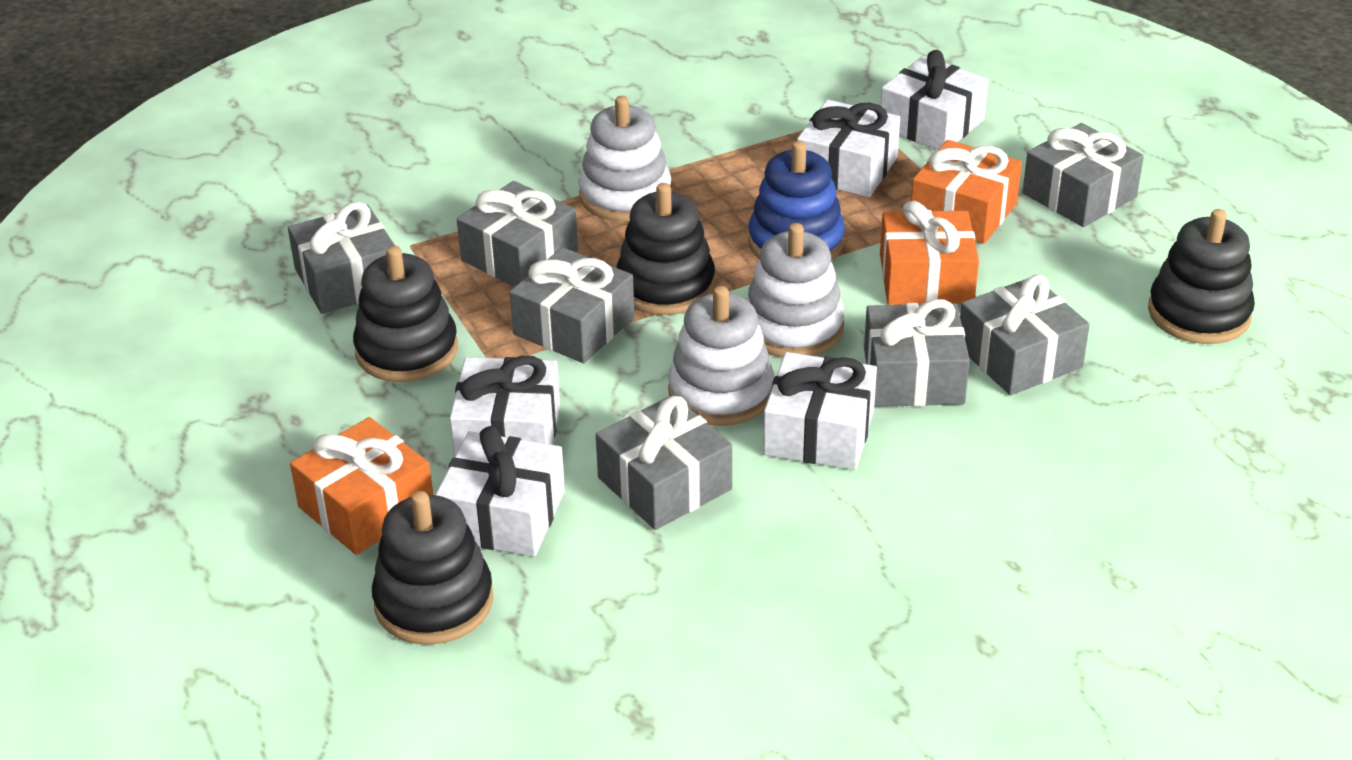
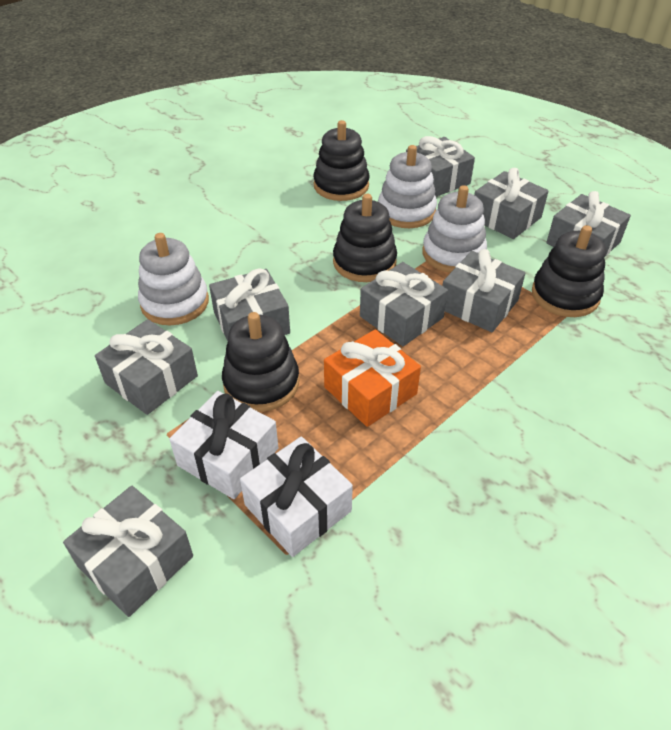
blue stacking toy: 1 -> 0
grey gift: 7 -> 8
orange gift: 3 -> 1
white gift: 5 -> 2

